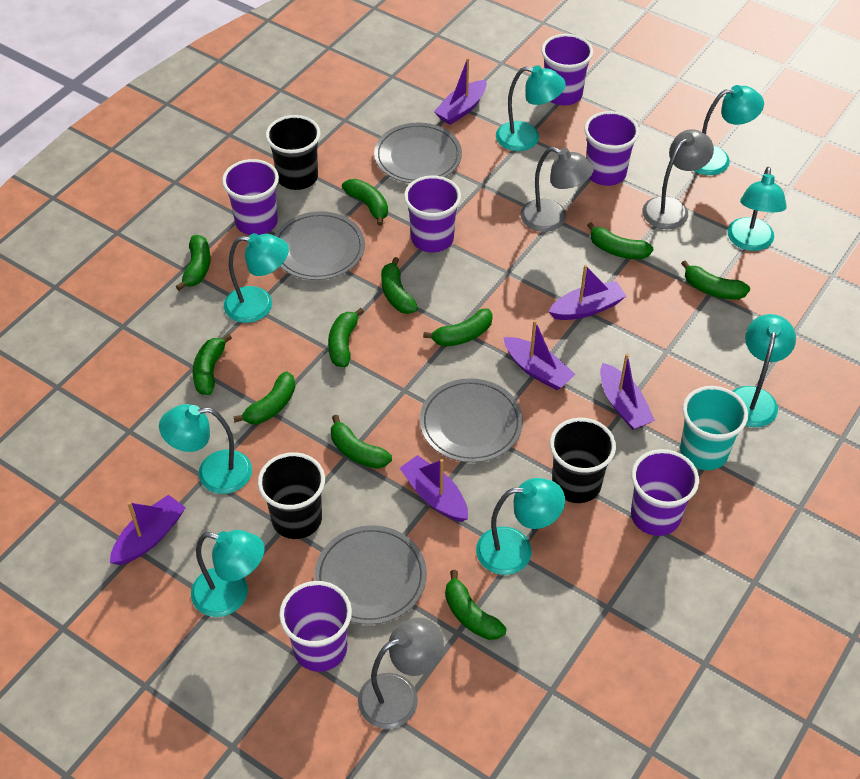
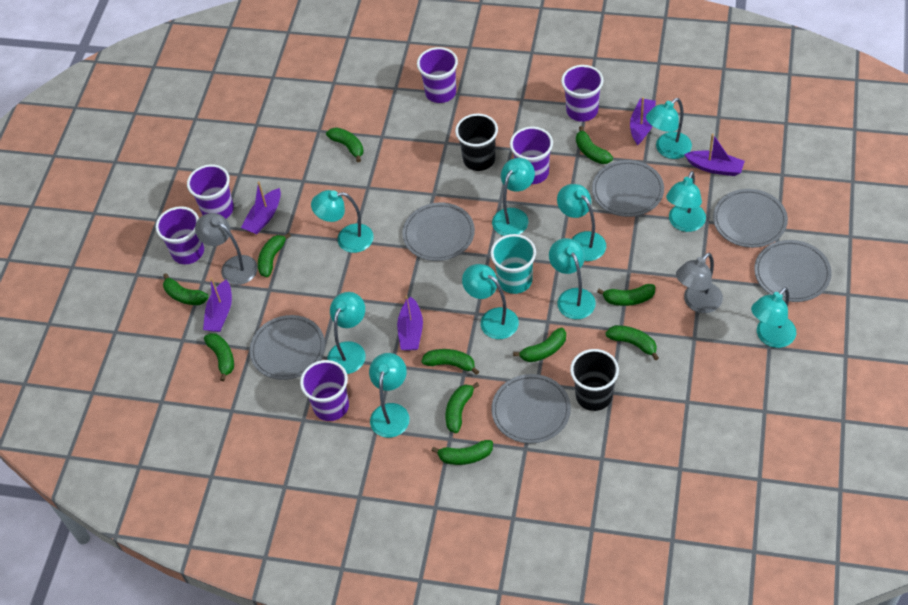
black cup: 3 -> 2
grey lamp: 3 -> 2
grey plate: 4 -> 6
purple boat: 6 -> 5
turquoise lamp: 8 -> 10

